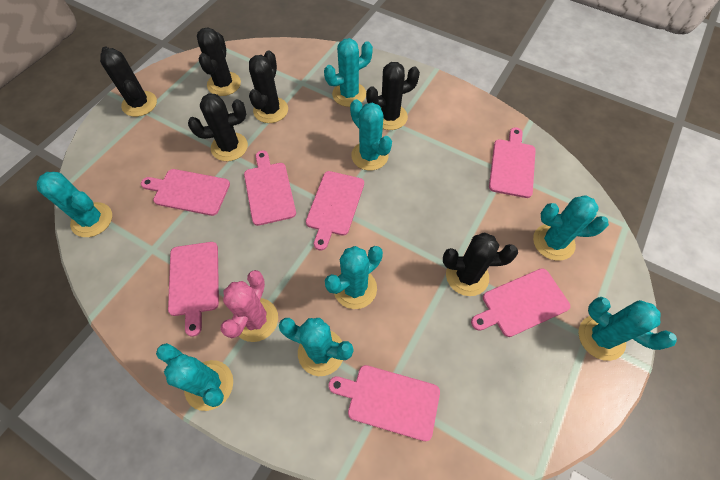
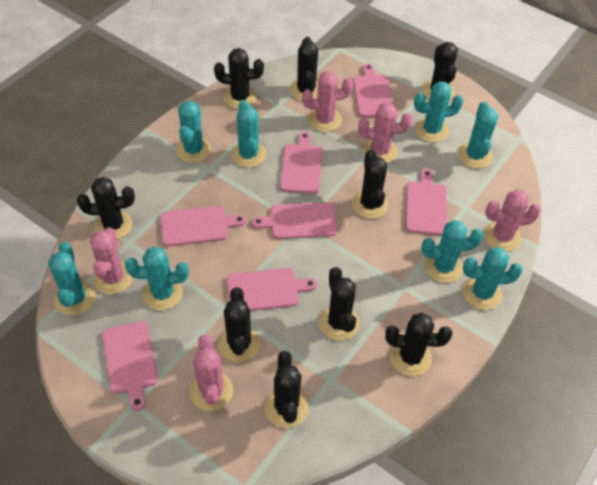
black cactus: 6 -> 9
pink cactus: 1 -> 5

